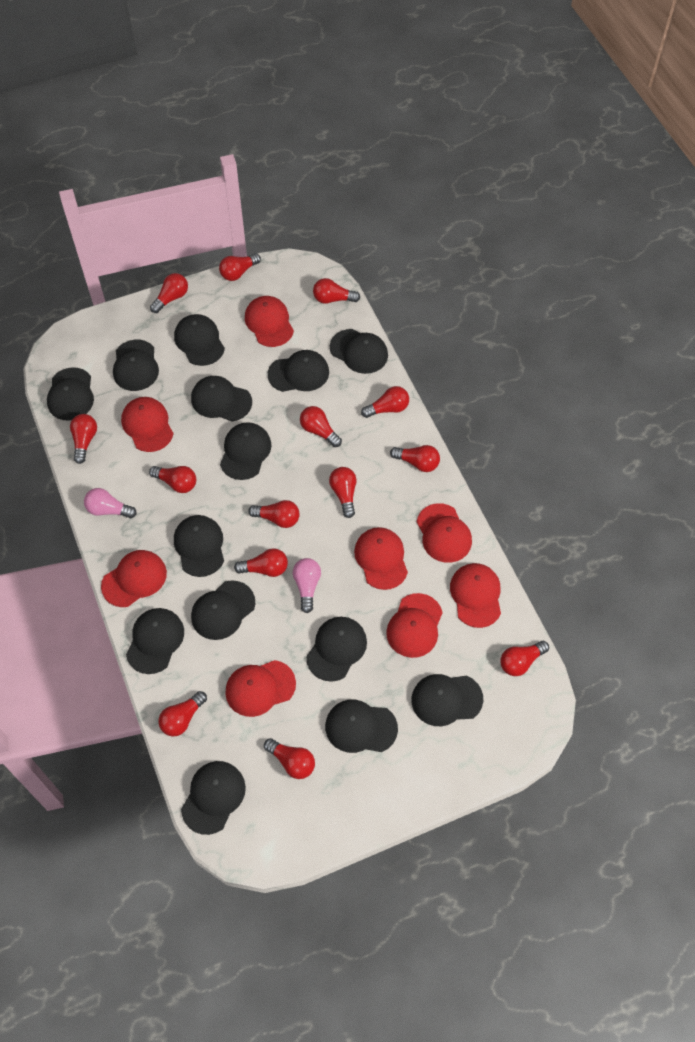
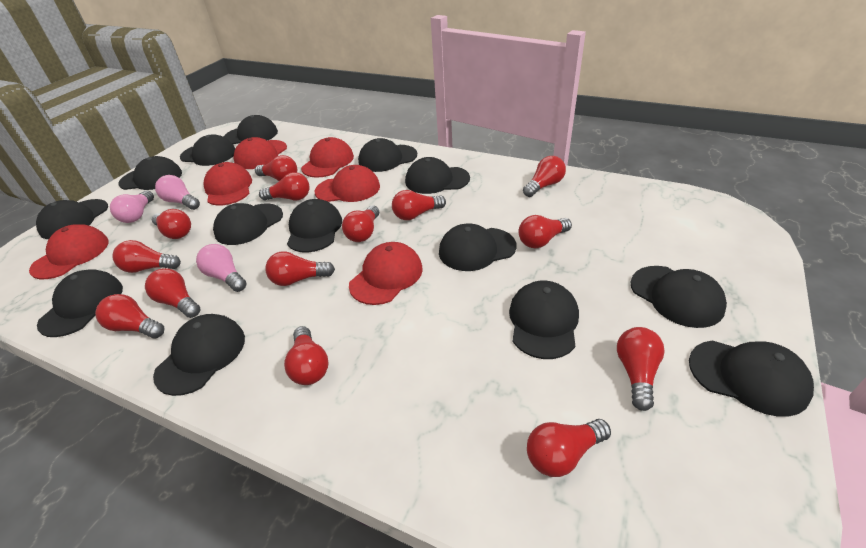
pink light bulb: 2 -> 3
red cap: 8 -> 6

